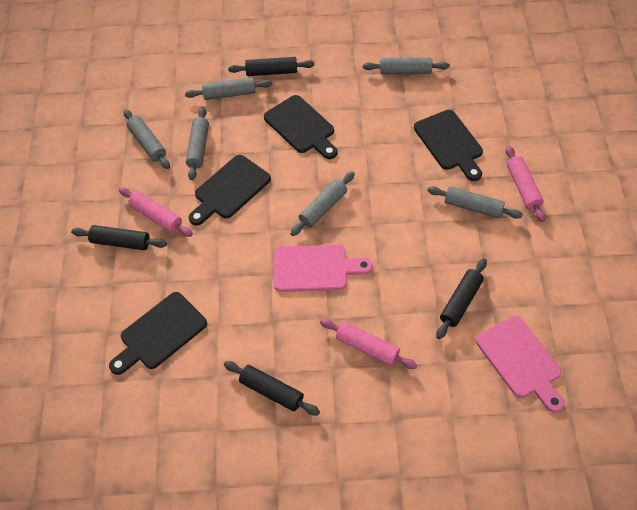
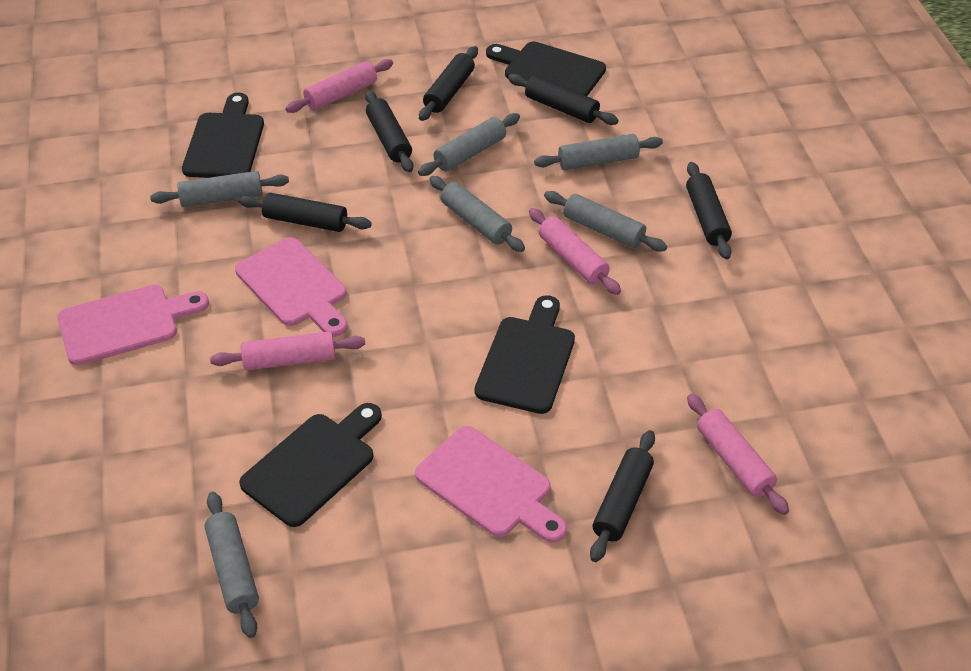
black rolling pin: 4 -> 6
pink cutting board: 2 -> 3
pink rolling pin: 3 -> 4

